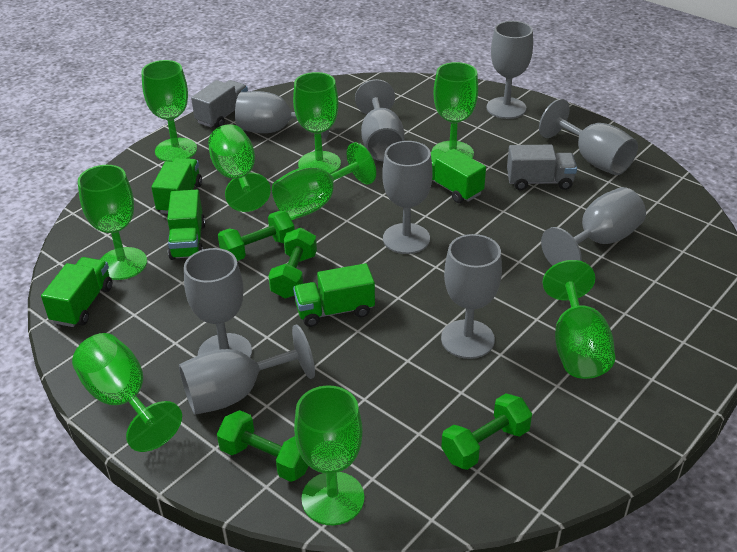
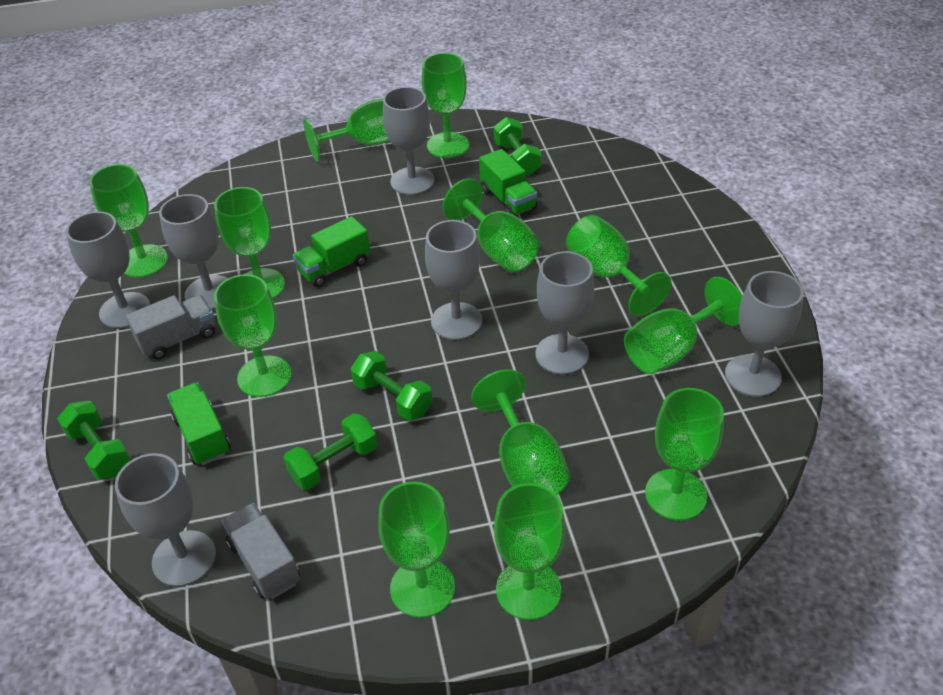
green goblet: 9 -> 12
green truck: 5 -> 3
grey goblet: 9 -> 7

